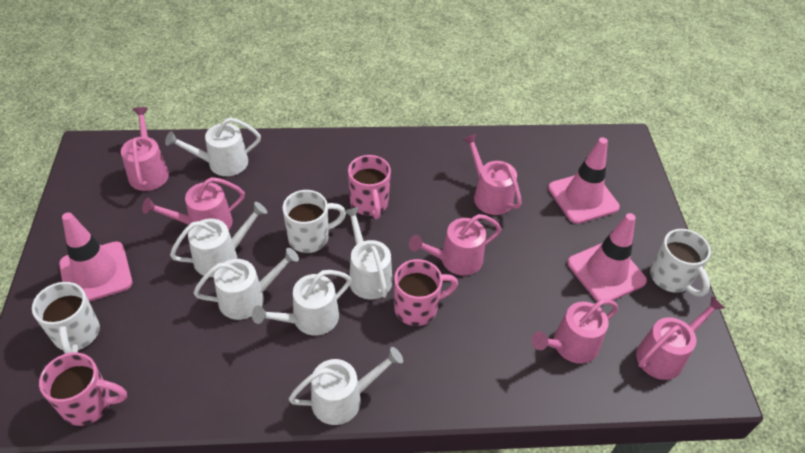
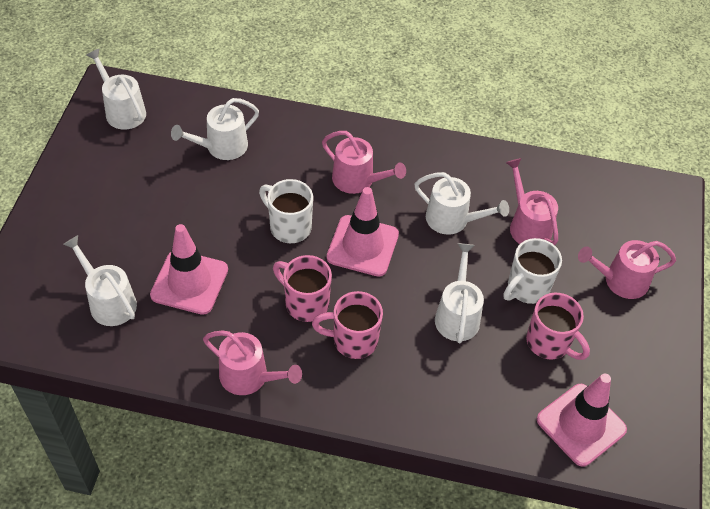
pink watering can: 6 -> 4
white mug: 3 -> 2
white watering can: 6 -> 5

